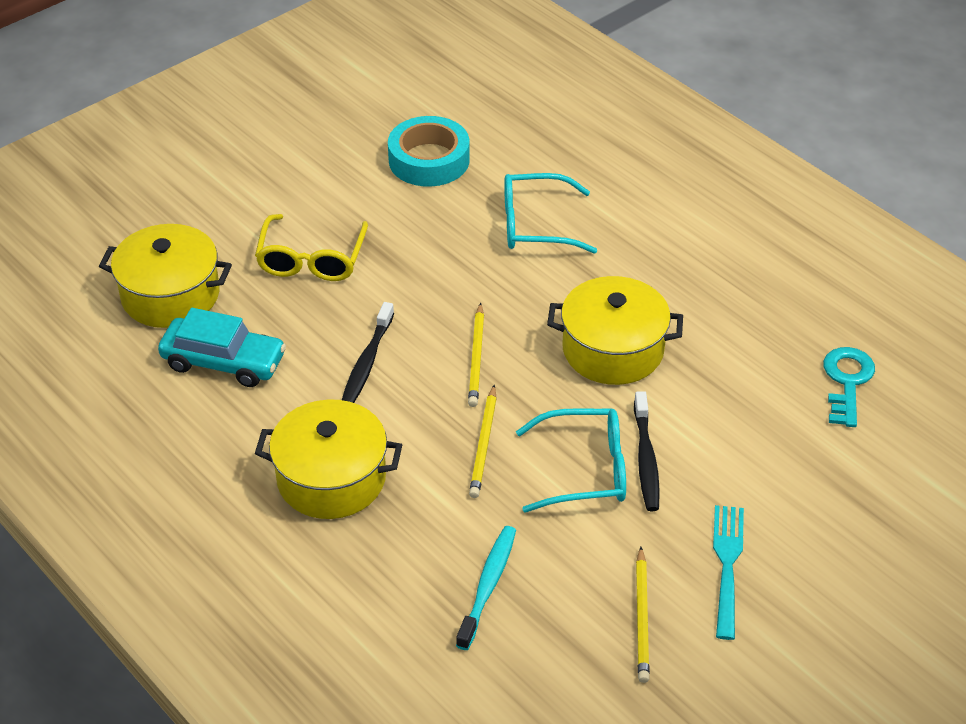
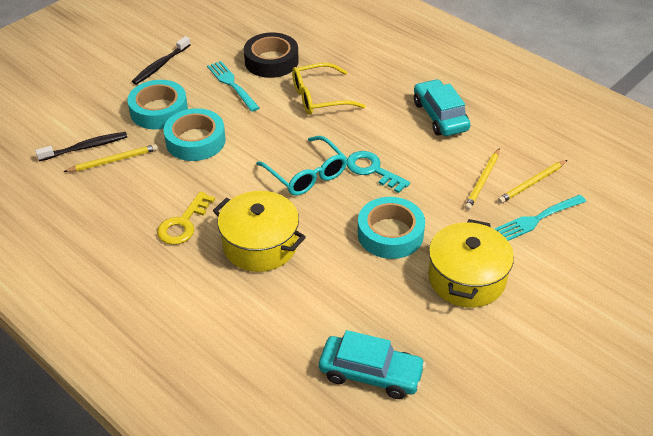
black tape: 0 -> 1
turquoise car: 1 -> 2
turquoise fork: 1 -> 2
turquoise glasses: 2 -> 1
turquoise tape: 1 -> 3
turquoise toothbrush: 1 -> 0
yellow key: 0 -> 1
yellow pot: 3 -> 2

